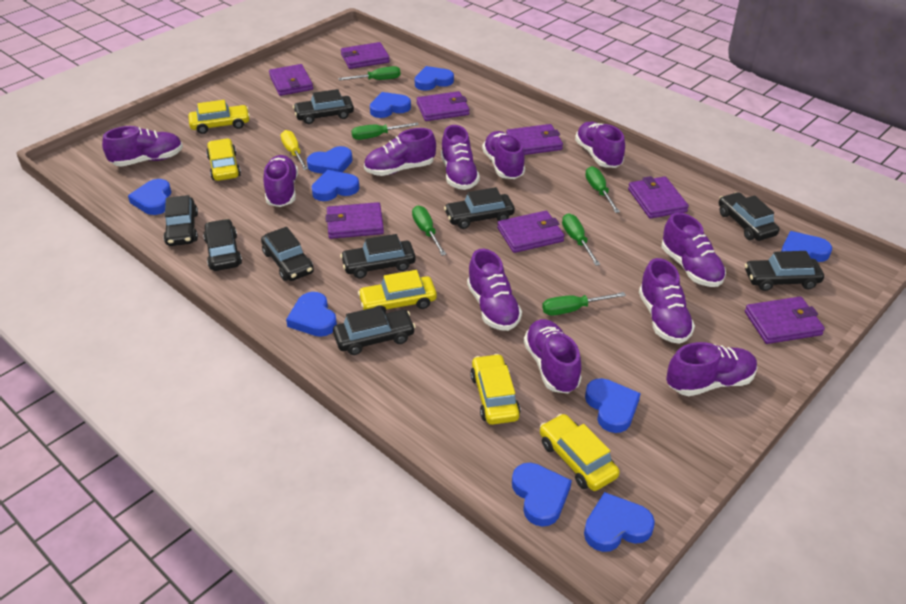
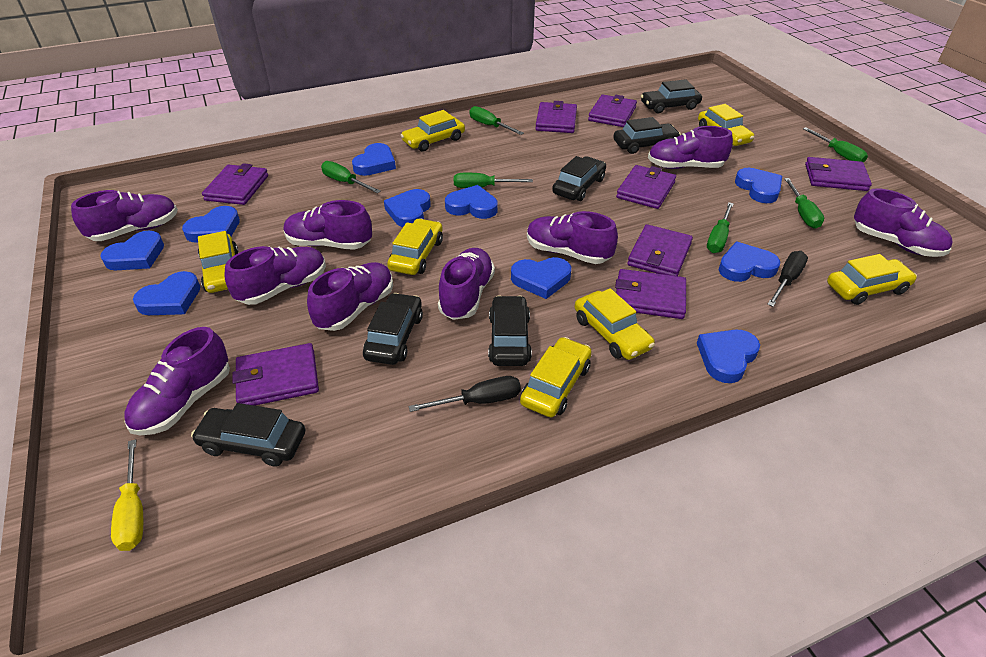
black car: 9 -> 6
black screwdriver: 0 -> 2
purple shoe: 11 -> 9
yellow car: 5 -> 7

